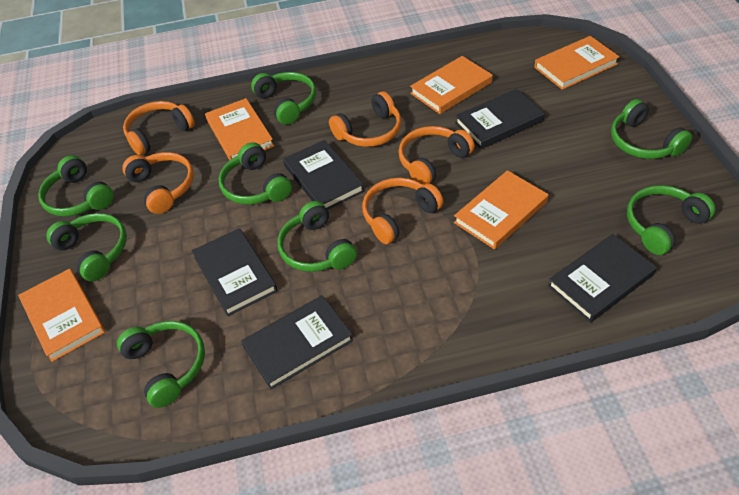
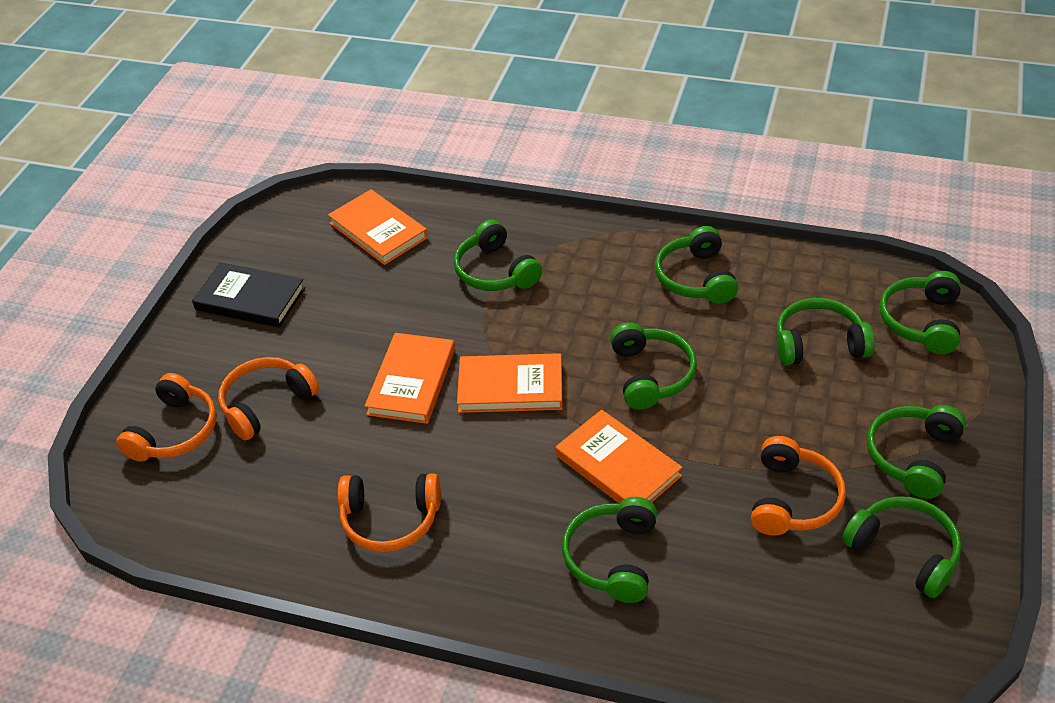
black book: 5 -> 1
orange book: 5 -> 4
orange headphones: 5 -> 4

